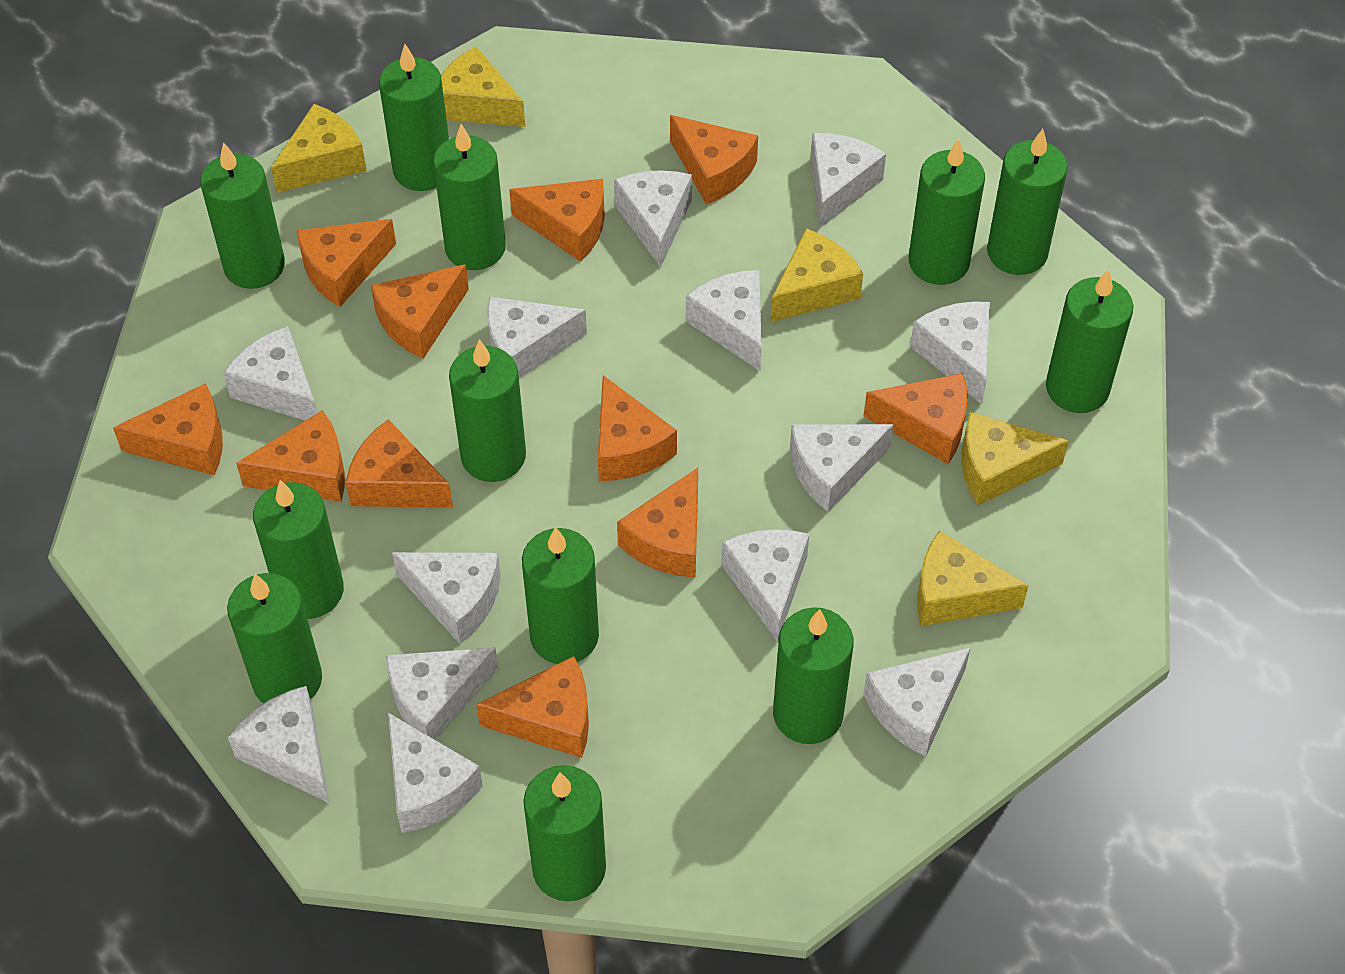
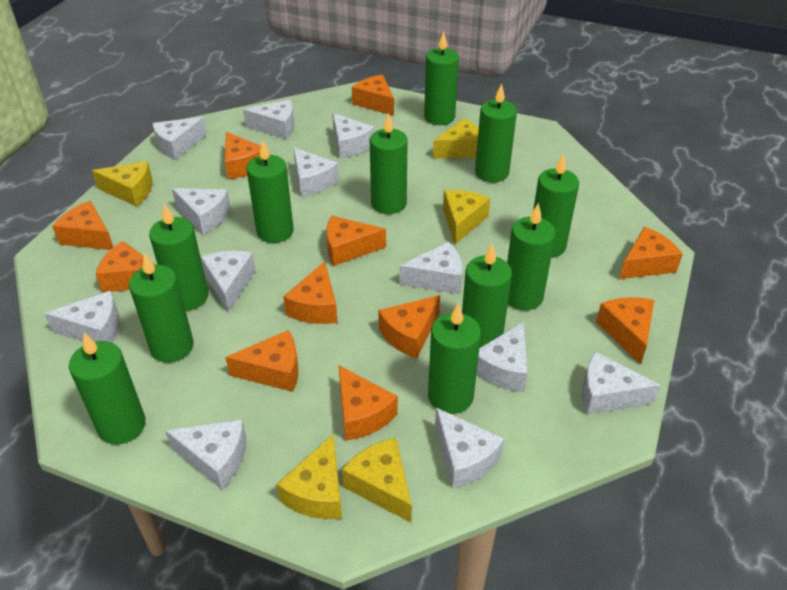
green candle: 12 -> 11
white cheese: 13 -> 12

